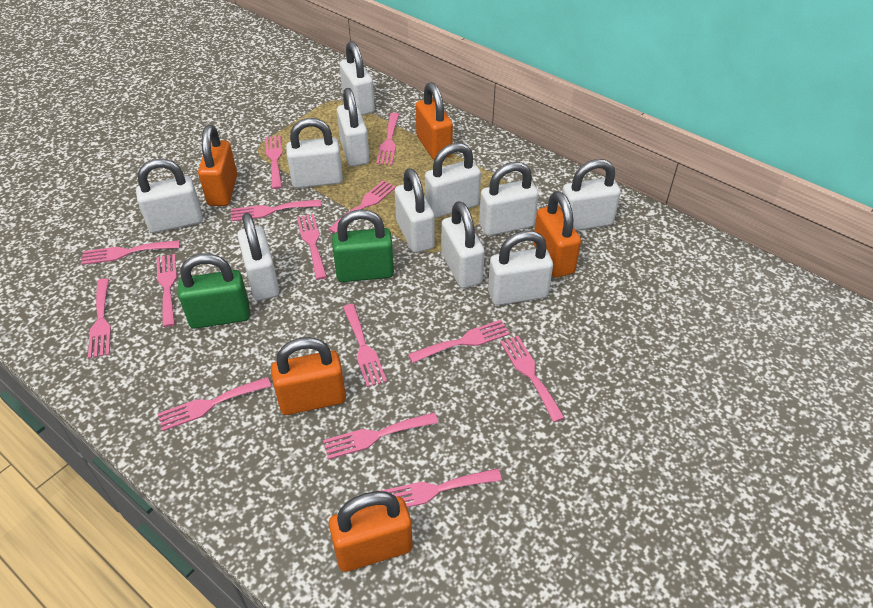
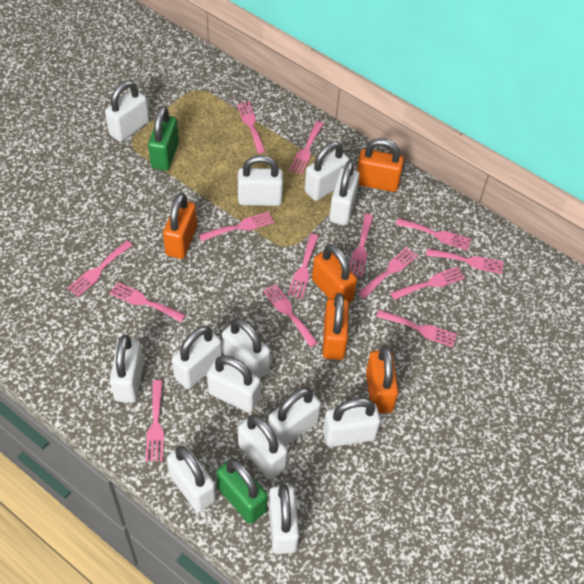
white padlock: 11 -> 13

